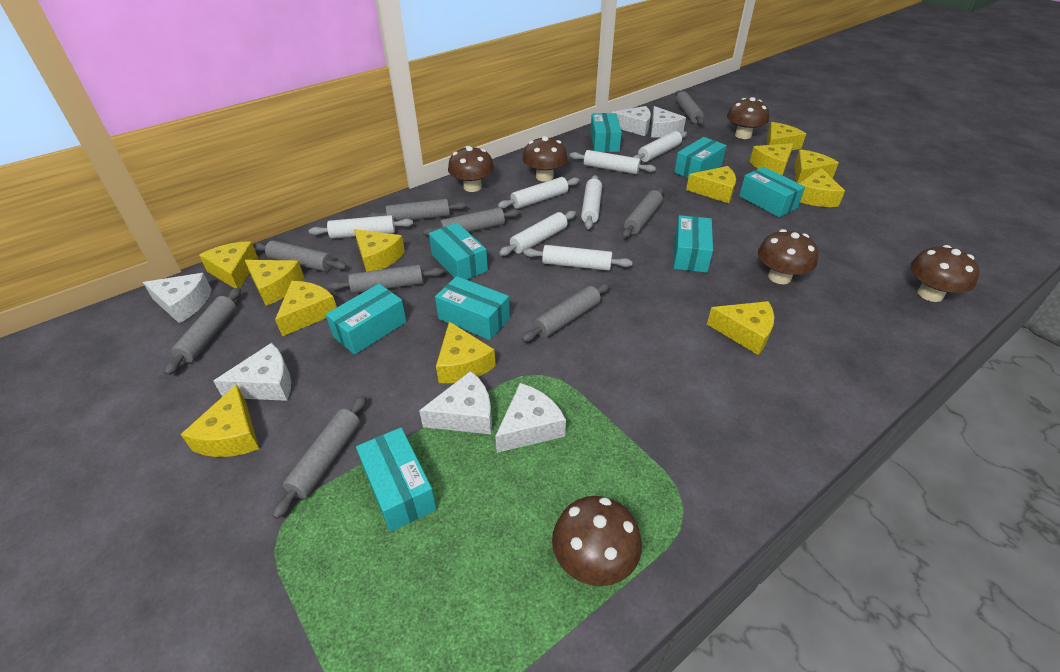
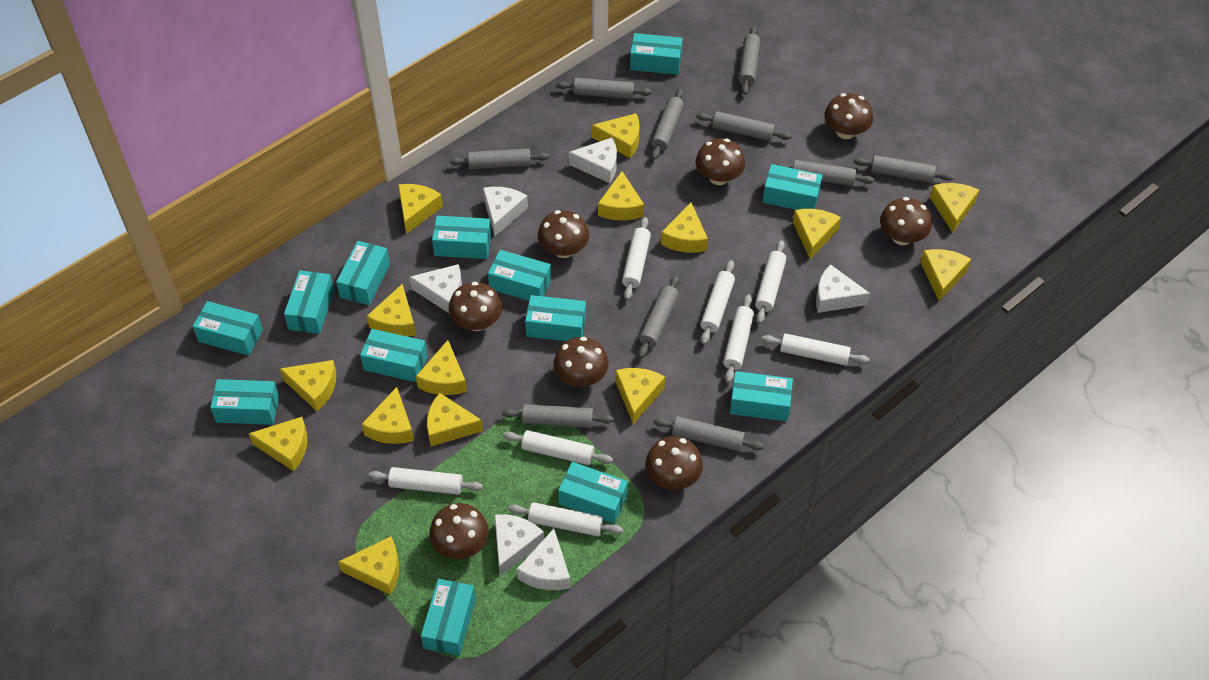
brown mushroom: 6 -> 8
grey rolling pin: 9 -> 10
turquoise box: 8 -> 13
white rolling pin: 7 -> 8
yellow cheese: 12 -> 15

